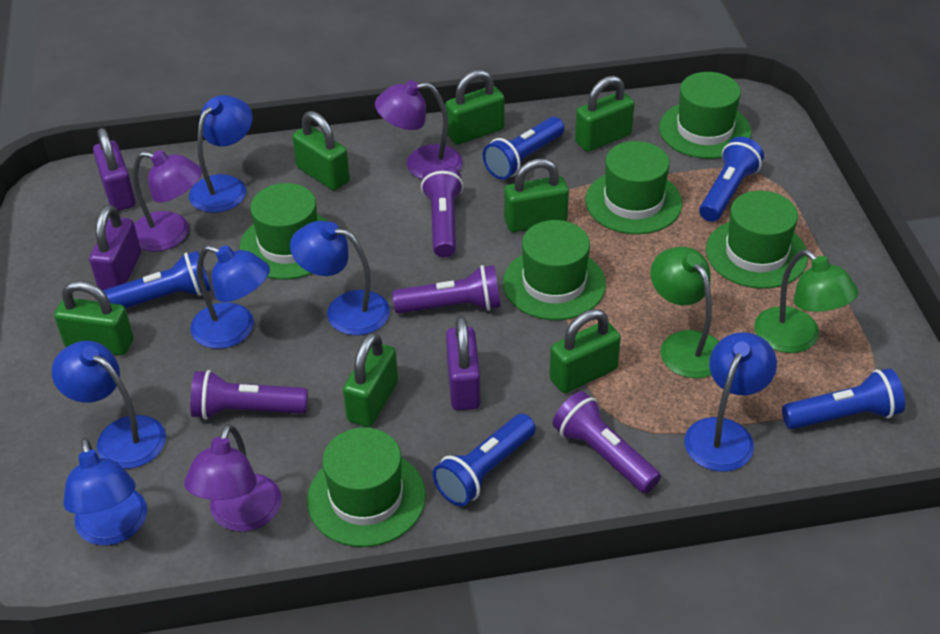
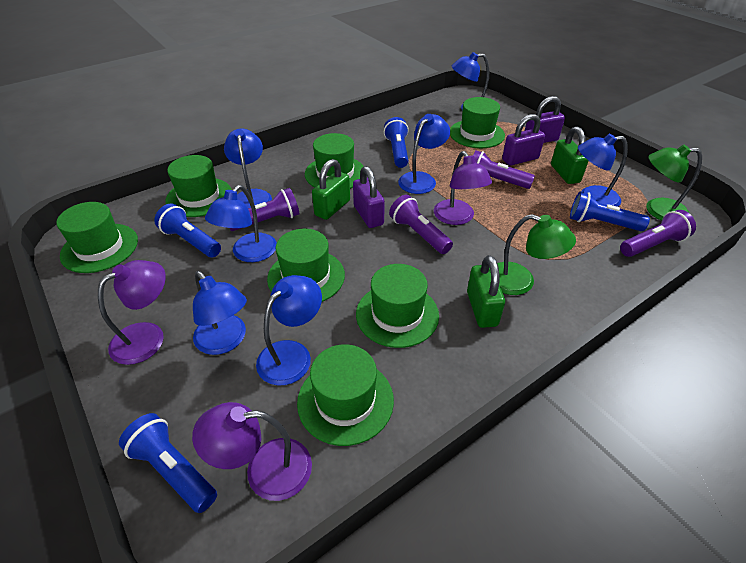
blue flashlight: 5 -> 4
blue lamp: 6 -> 7
green hat: 6 -> 7
green padlock: 7 -> 3

